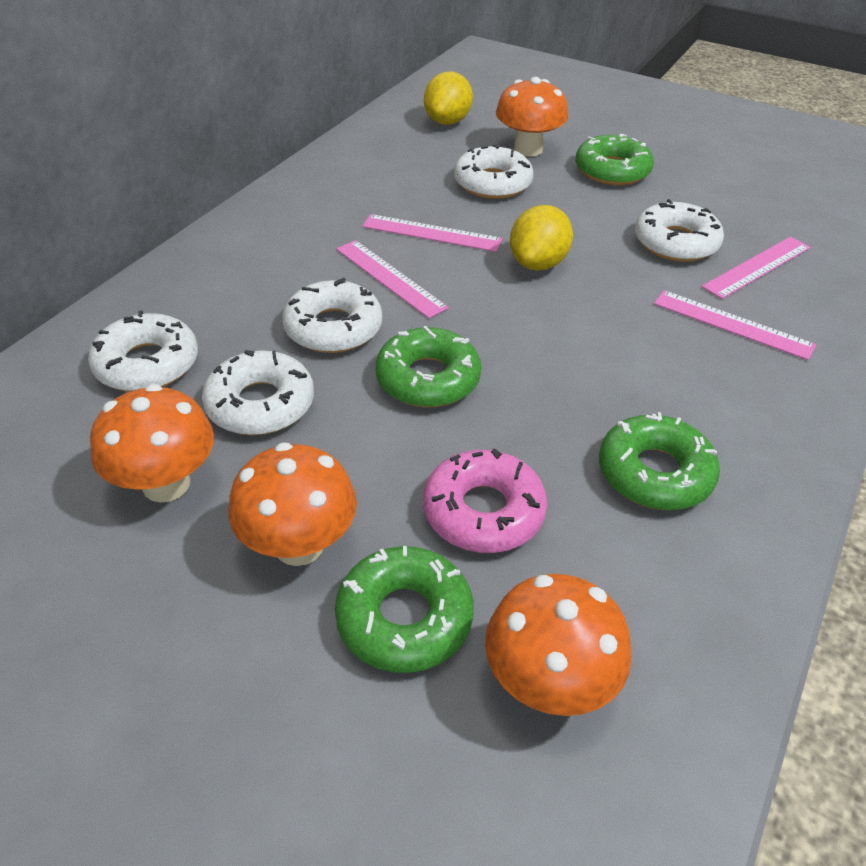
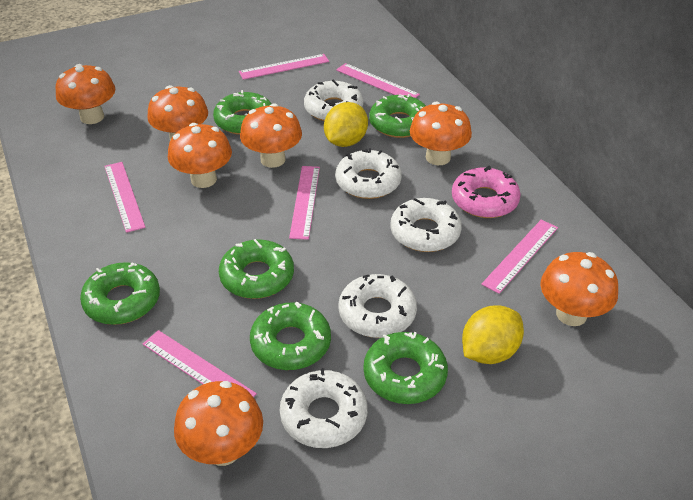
green donut: 4 -> 6
orange mushroom: 4 -> 7
pink ruler: 4 -> 6

